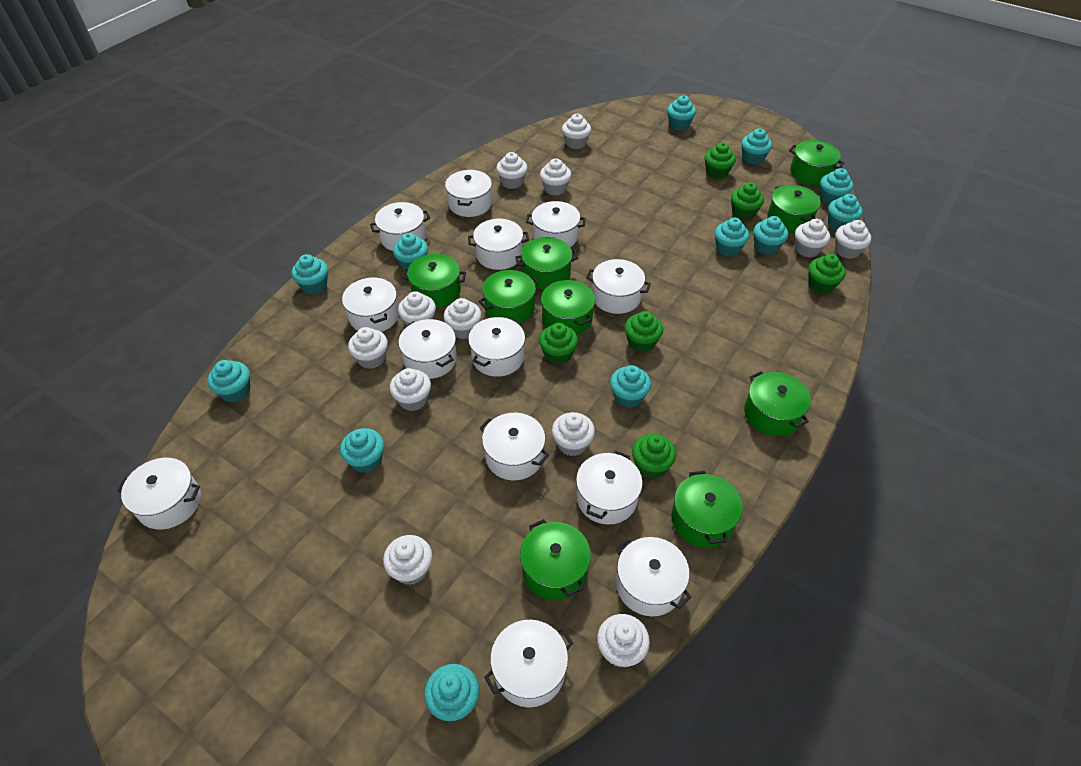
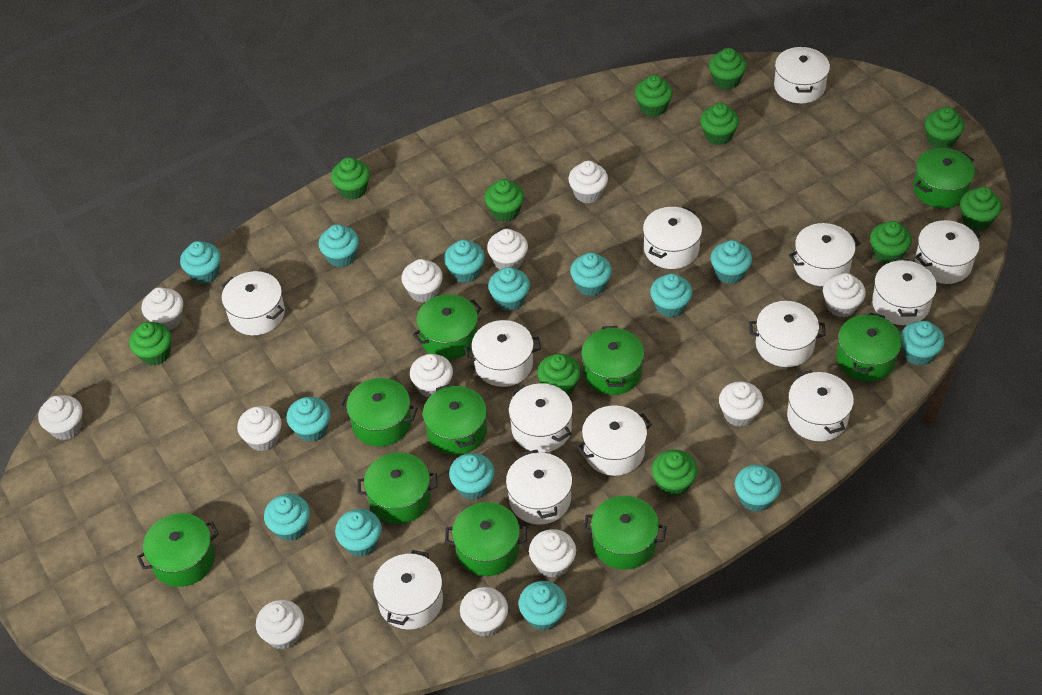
green cupcake: 6 -> 11
green pot: 9 -> 10
turquoise cupcake: 12 -> 14

